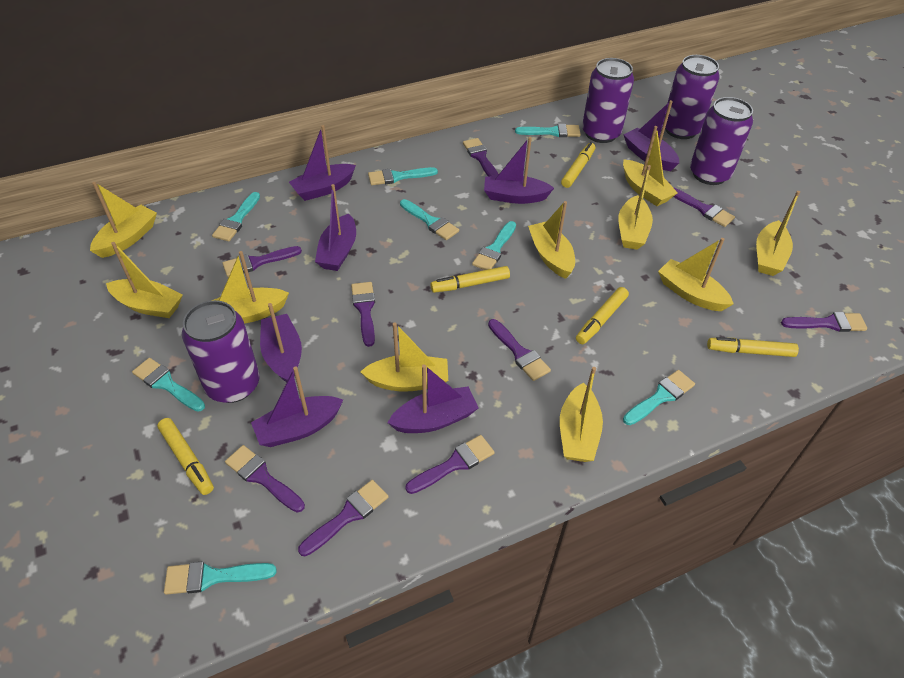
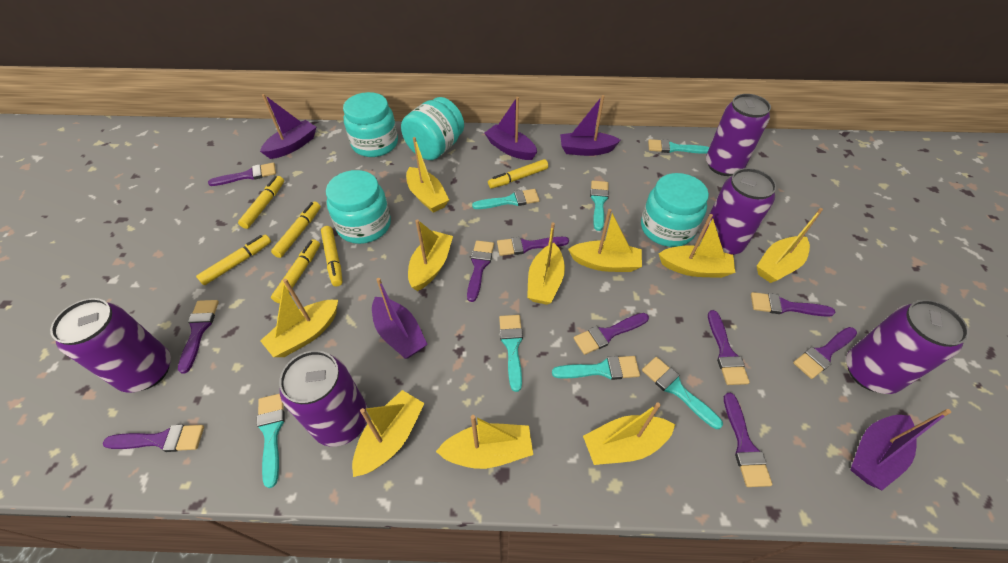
purple boat: 7 -> 5
purple brush: 9 -> 10
purple can: 4 -> 5
turquoise brush: 8 -> 7
turquoise jar: 0 -> 4
yellow marker: 5 -> 6

